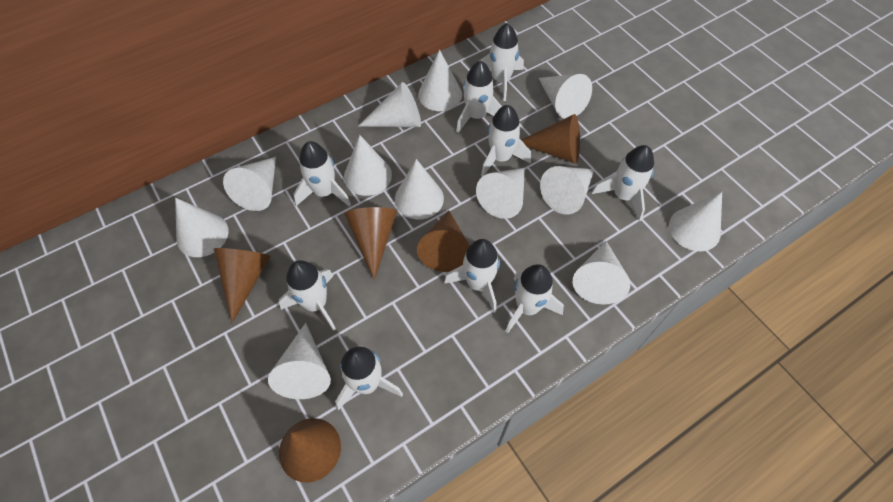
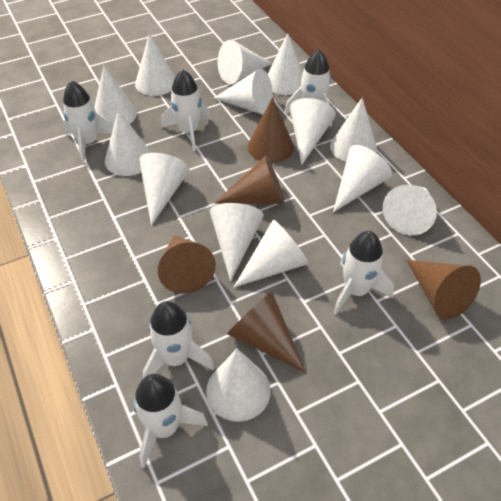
white cone: 12 -> 14
white rocket: 9 -> 6

